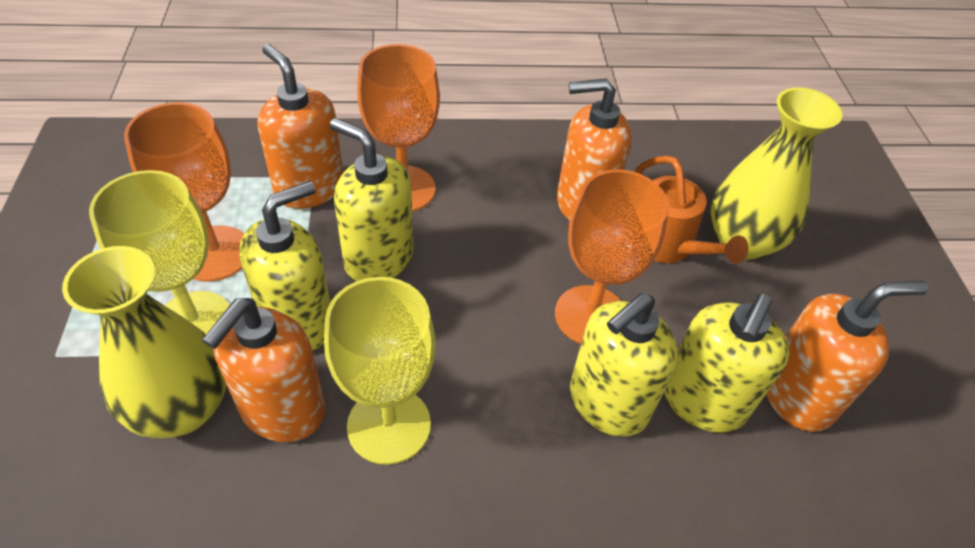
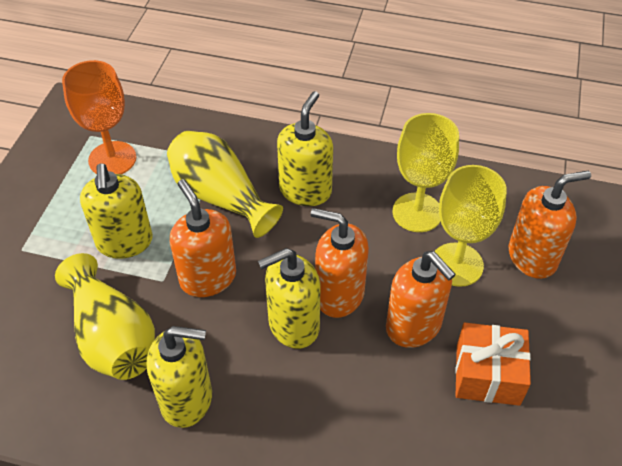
orange gift: 0 -> 1
orange goblet: 3 -> 1
orange watering can: 1 -> 0

